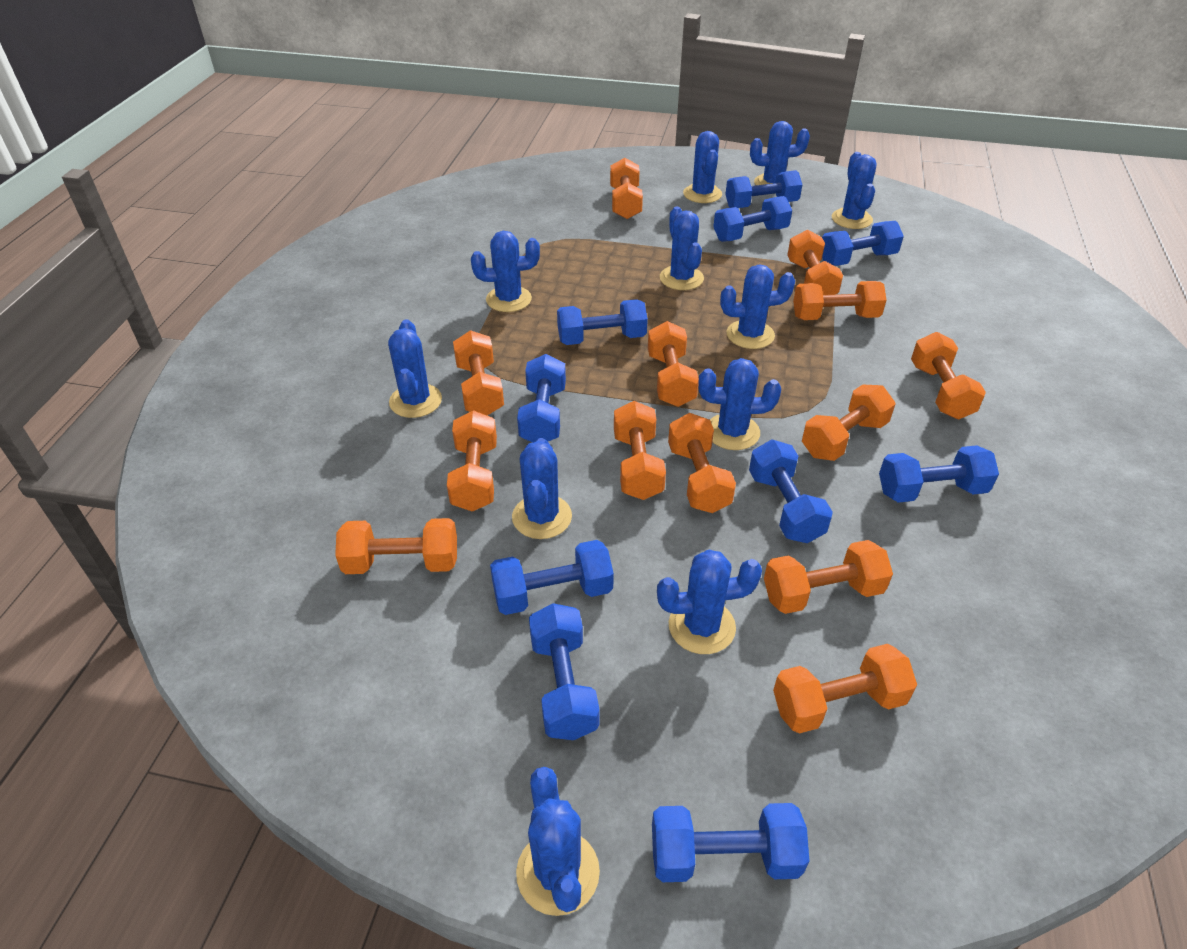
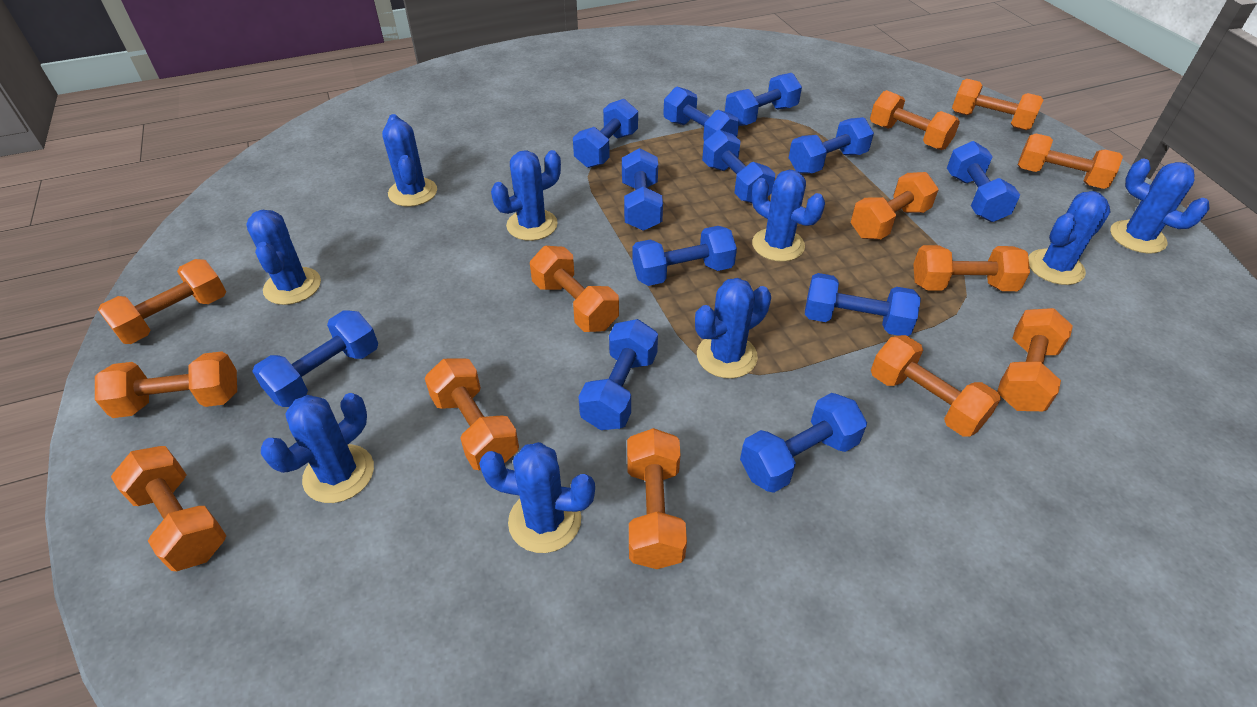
blue cactus: 11 -> 9
blue dumbbell: 10 -> 12

